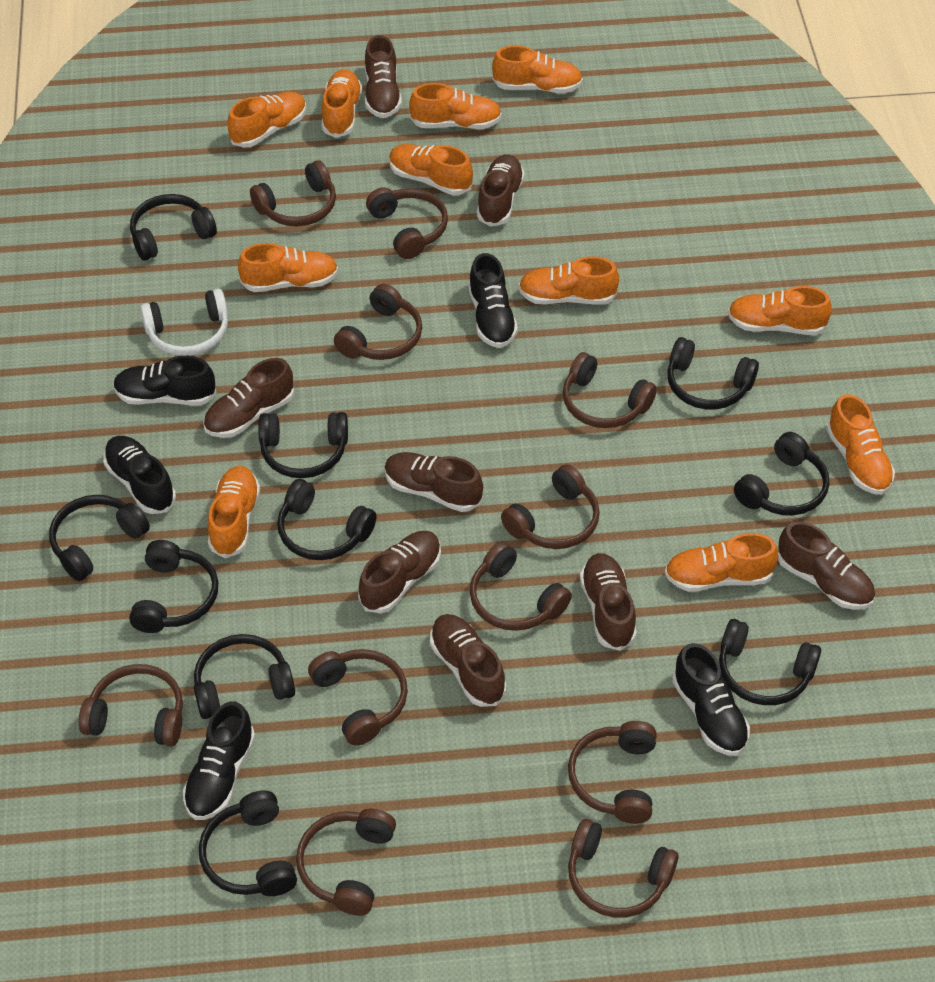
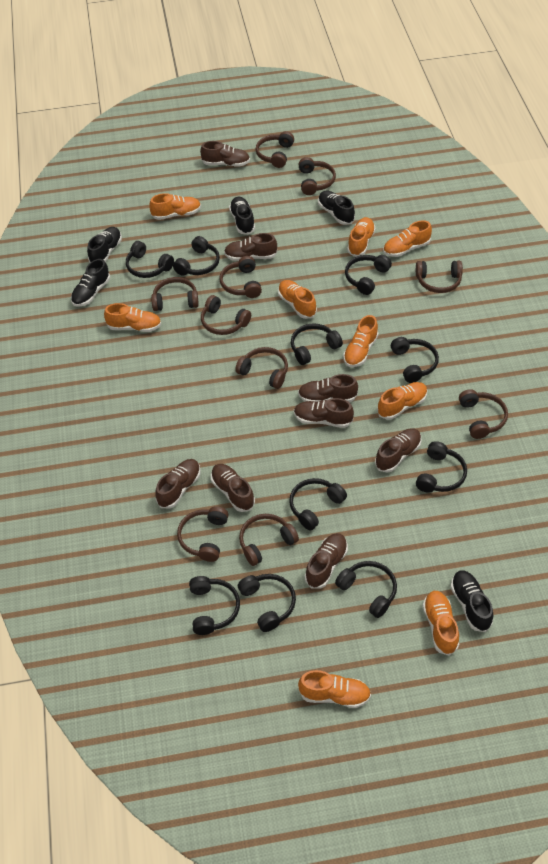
brown headphones: 11 -> 10
orange shoe: 11 -> 9
white headphones: 1 -> 0

